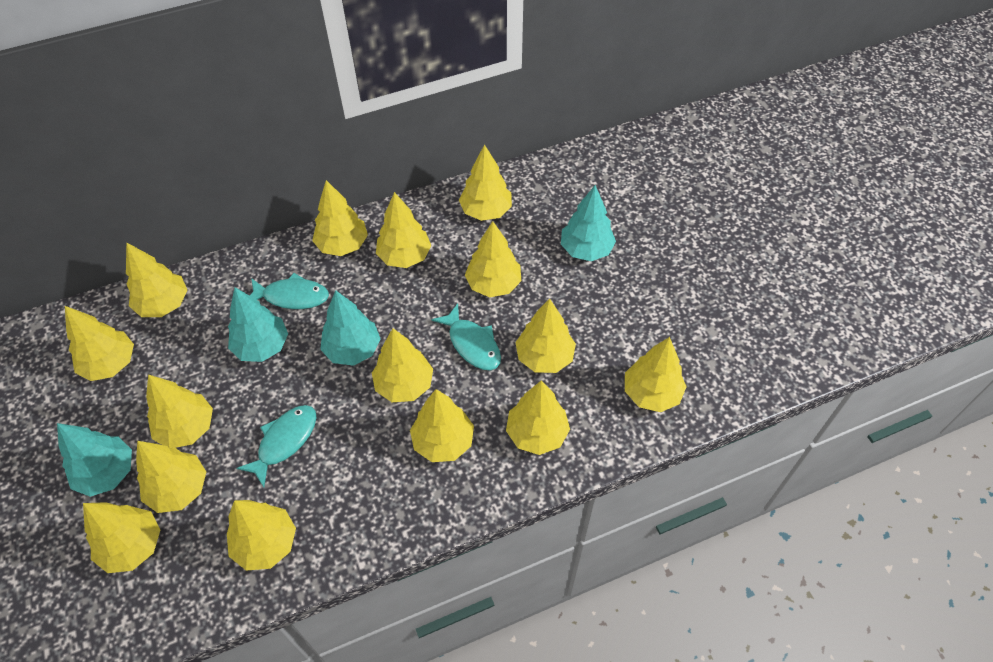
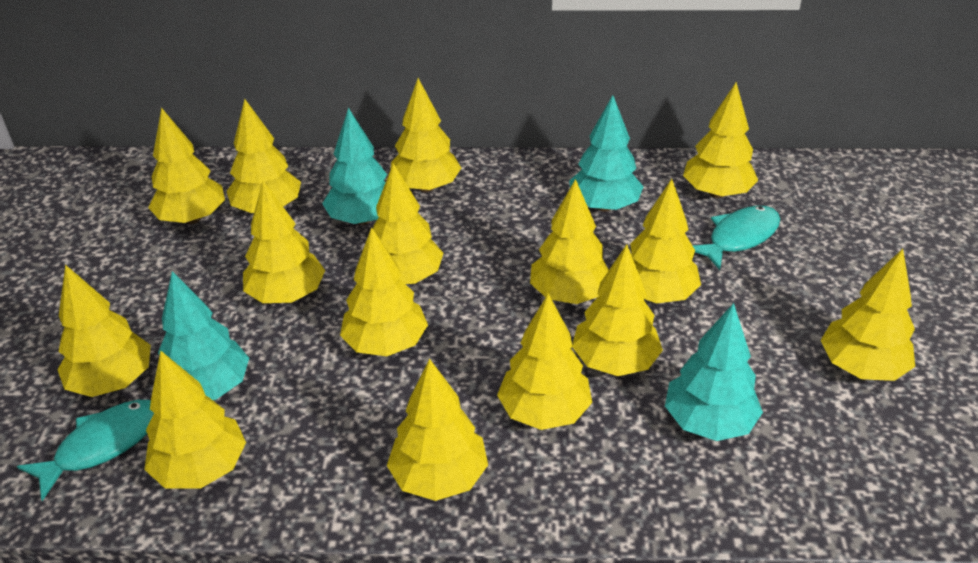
turquoise fish: 3 -> 2

